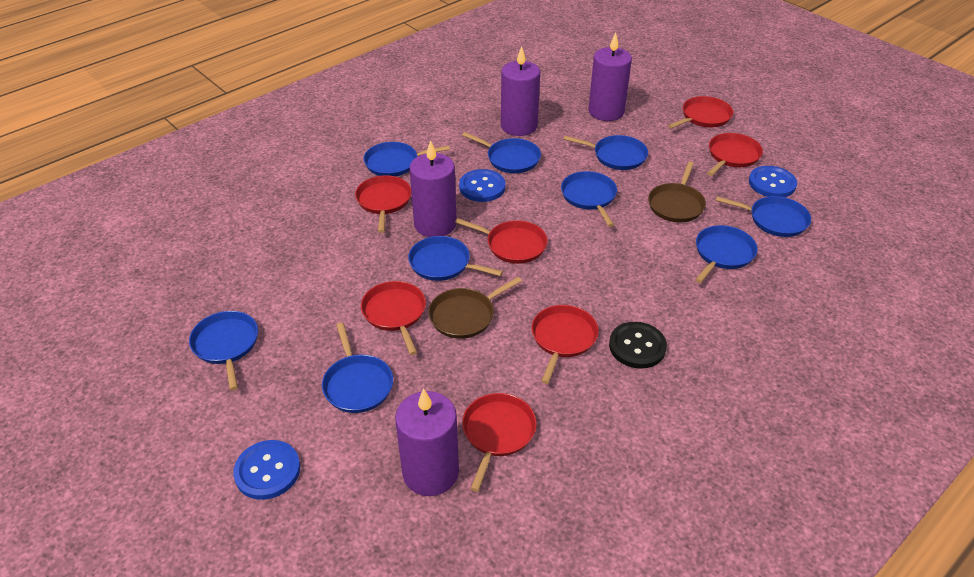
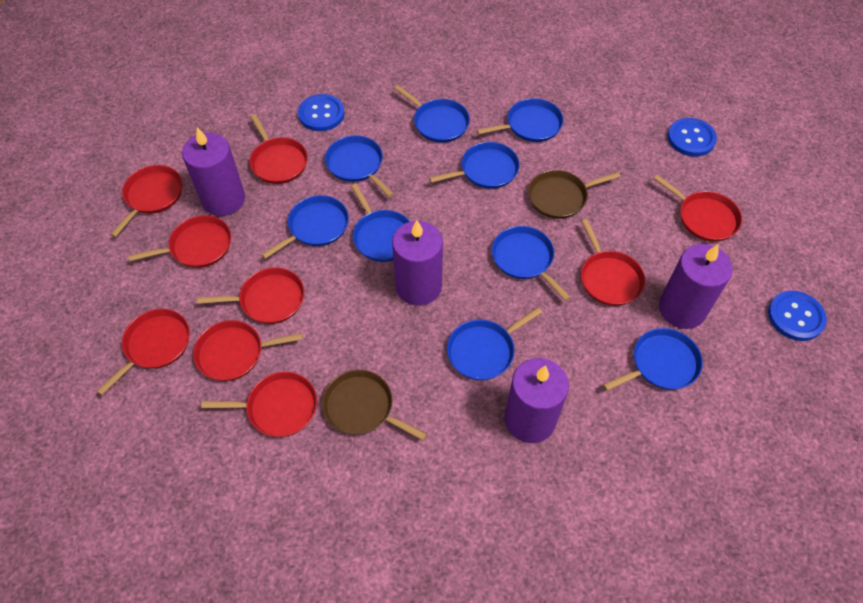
black button: 1 -> 0
red pan: 7 -> 9

